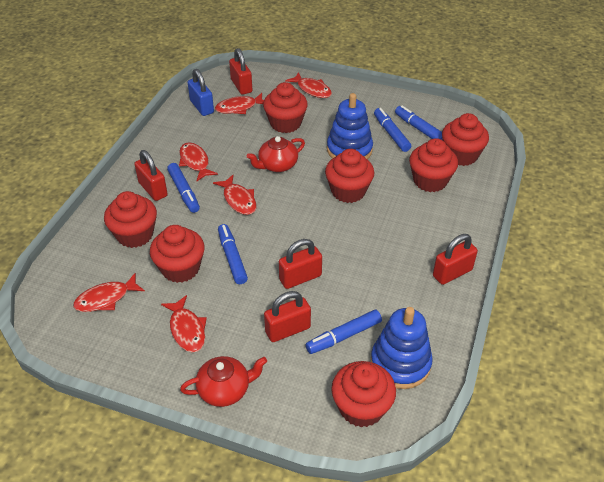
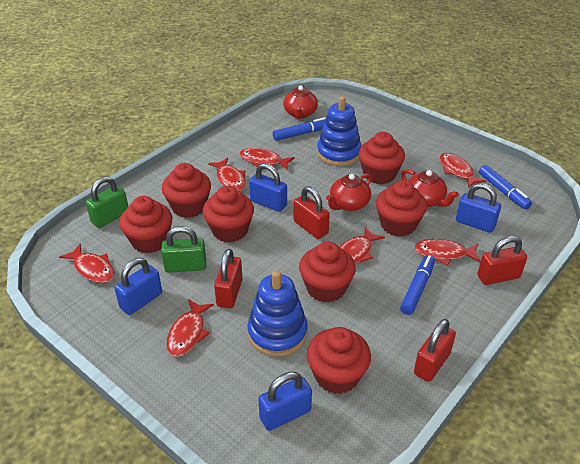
blue marker: 5 -> 3
blue padlock: 1 -> 4
green padlock: 0 -> 2
red fish: 6 -> 7
red padlock: 5 -> 4
red teapot: 2 -> 3

